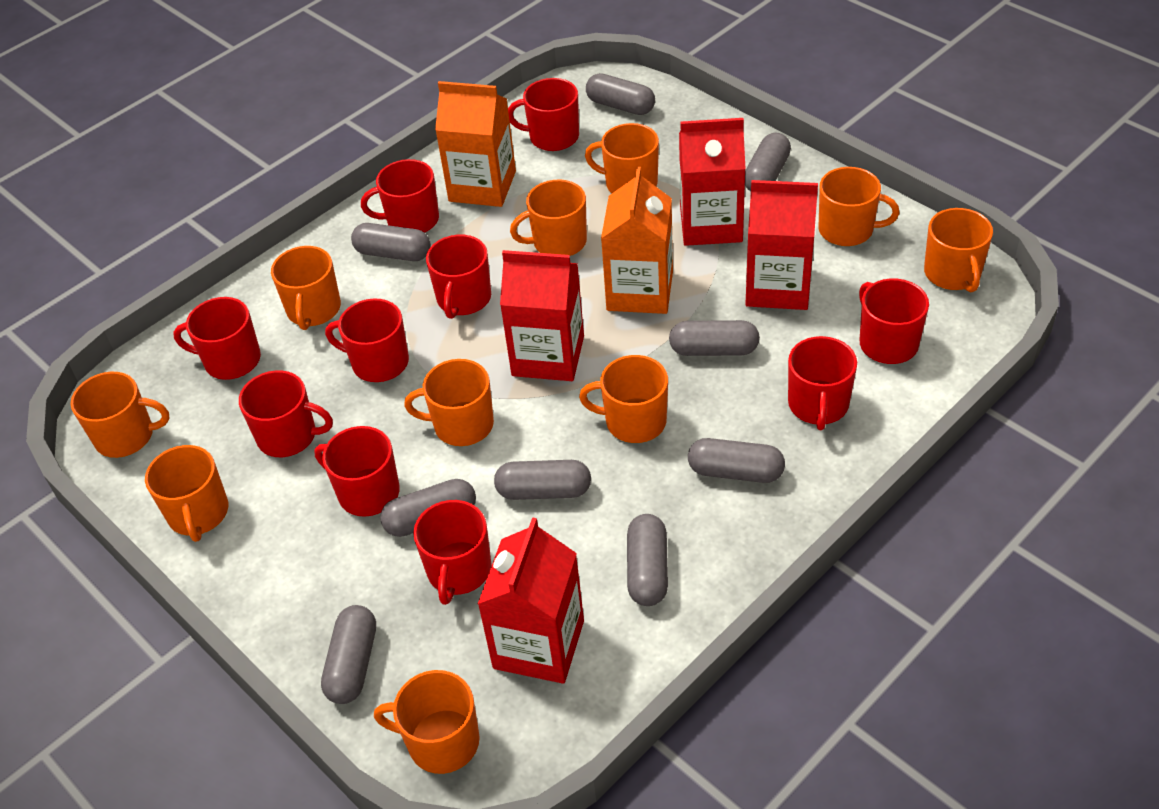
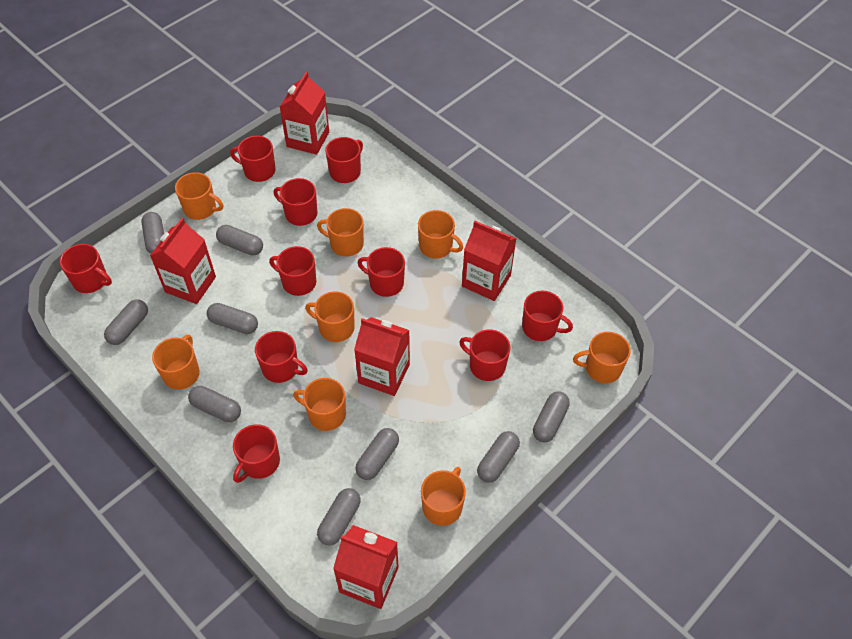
orange carton: 2 -> 0
orange mug: 10 -> 8
red carton: 4 -> 5

